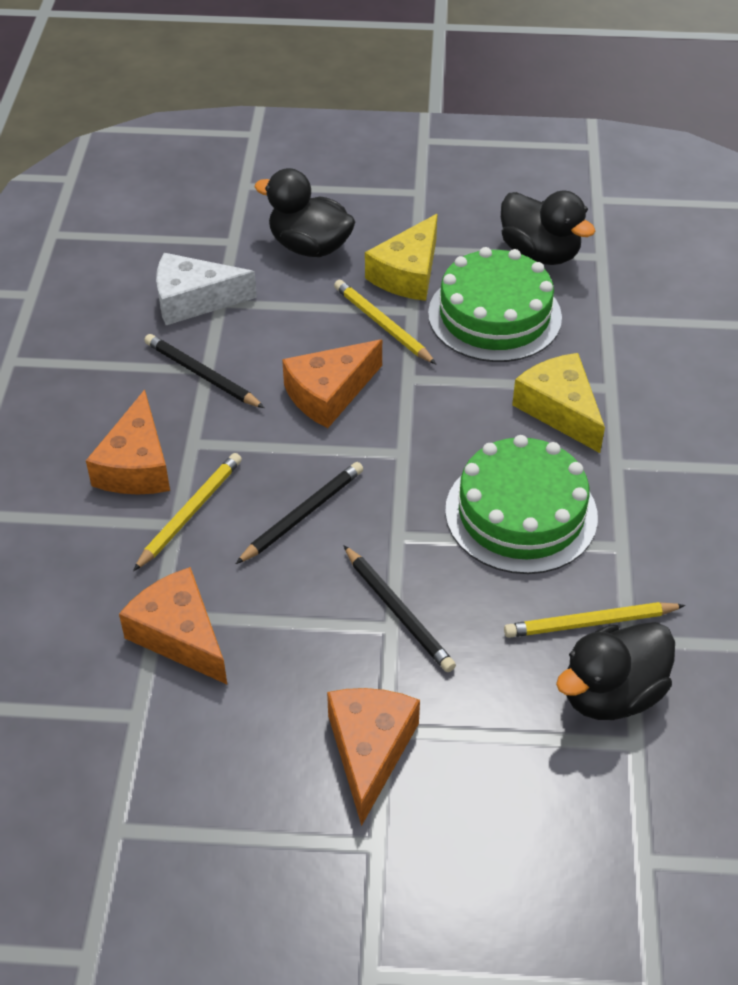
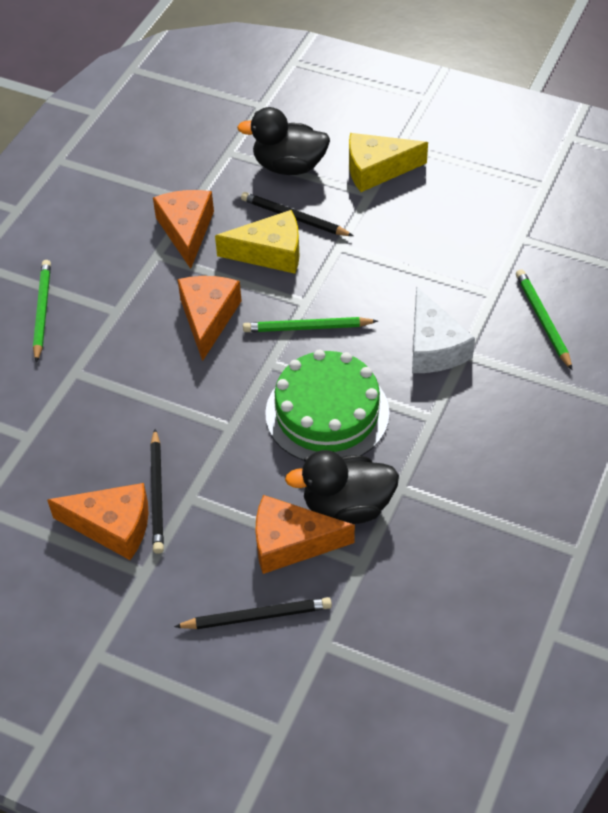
black duck: 3 -> 2
green cake: 2 -> 1
green pencil: 0 -> 3
yellow pencil: 3 -> 0

